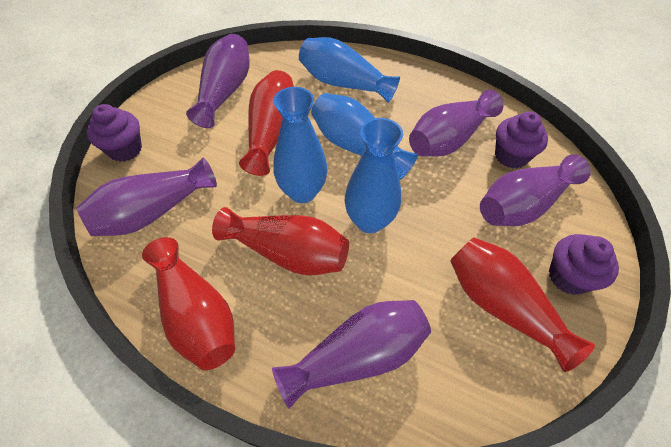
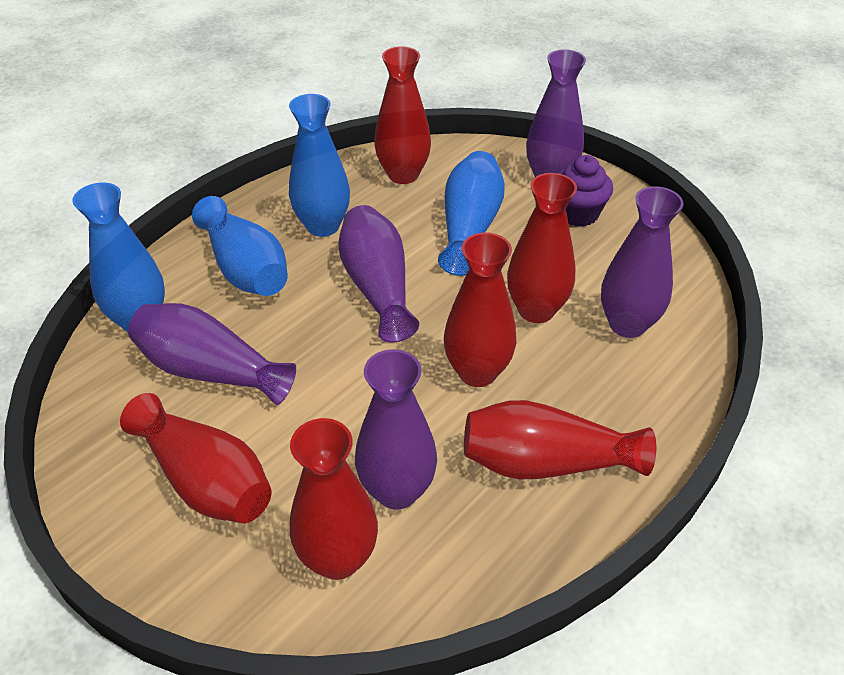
purple cupcake: 3 -> 1
red vase: 4 -> 6

